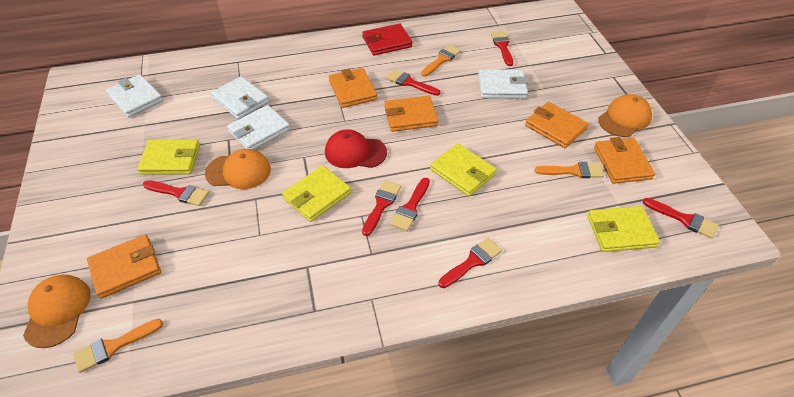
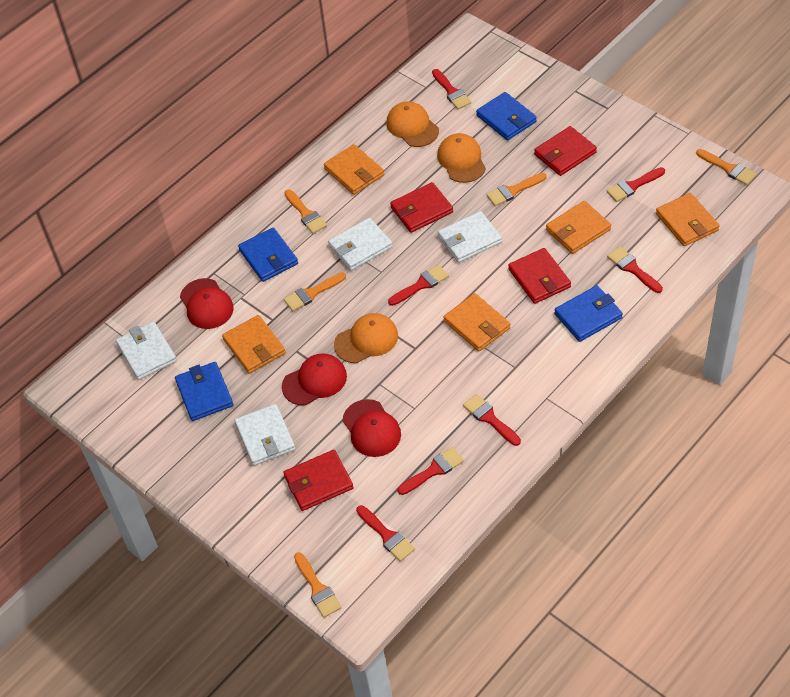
blue wallet: 0 -> 4
orange brush: 3 -> 5
red cap: 1 -> 3
red wallet: 1 -> 4
yellow wallet: 4 -> 0

